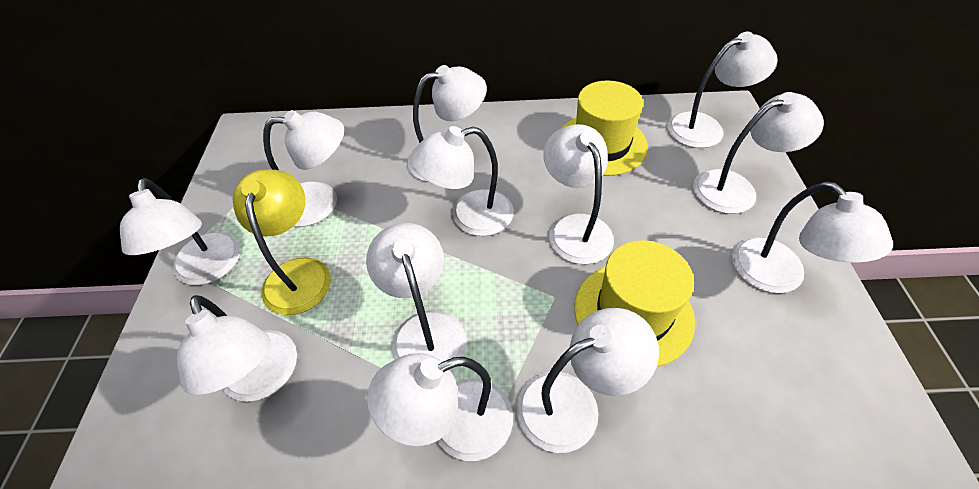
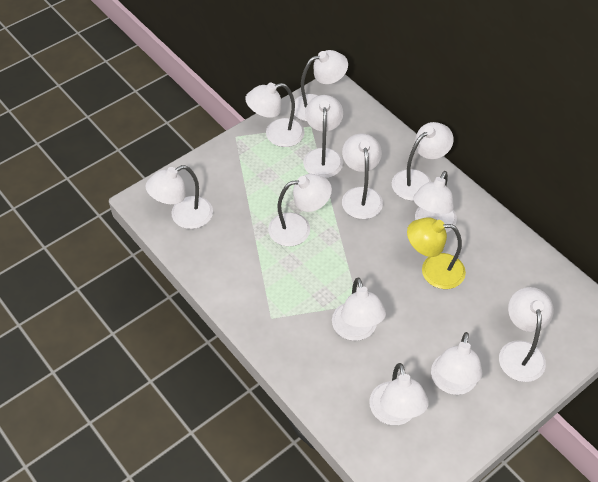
yellow hat: 2 -> 0

